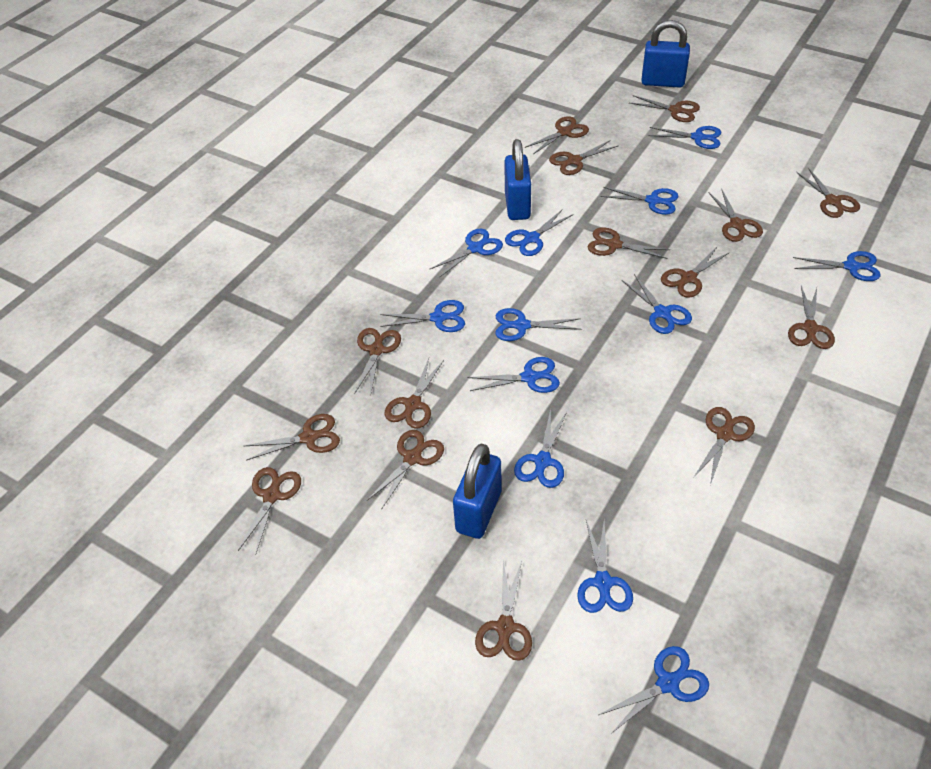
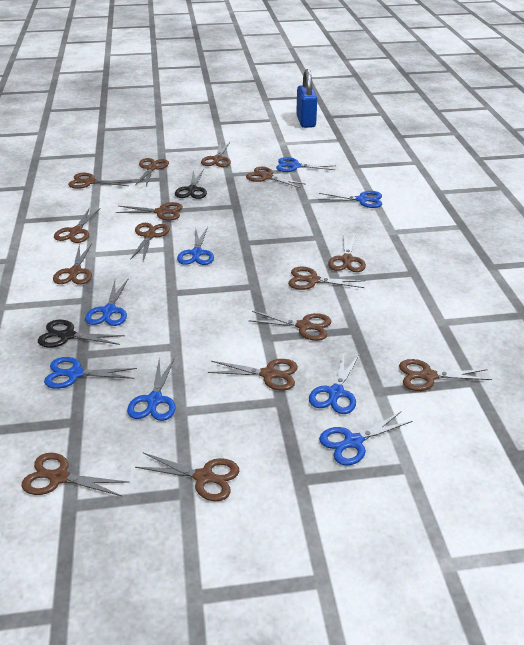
black scissors: 0 -> 2
blue padlock: 3 -> 1
blue scissors: 12 -> 8

